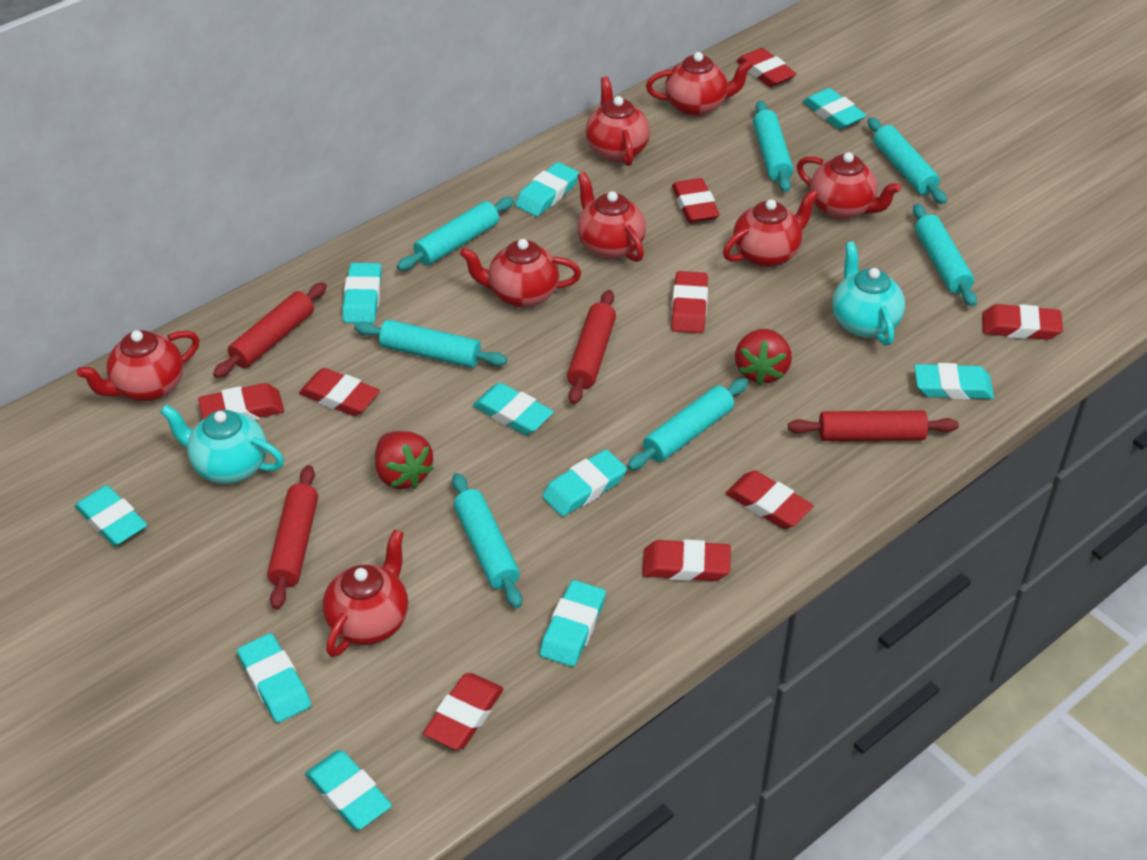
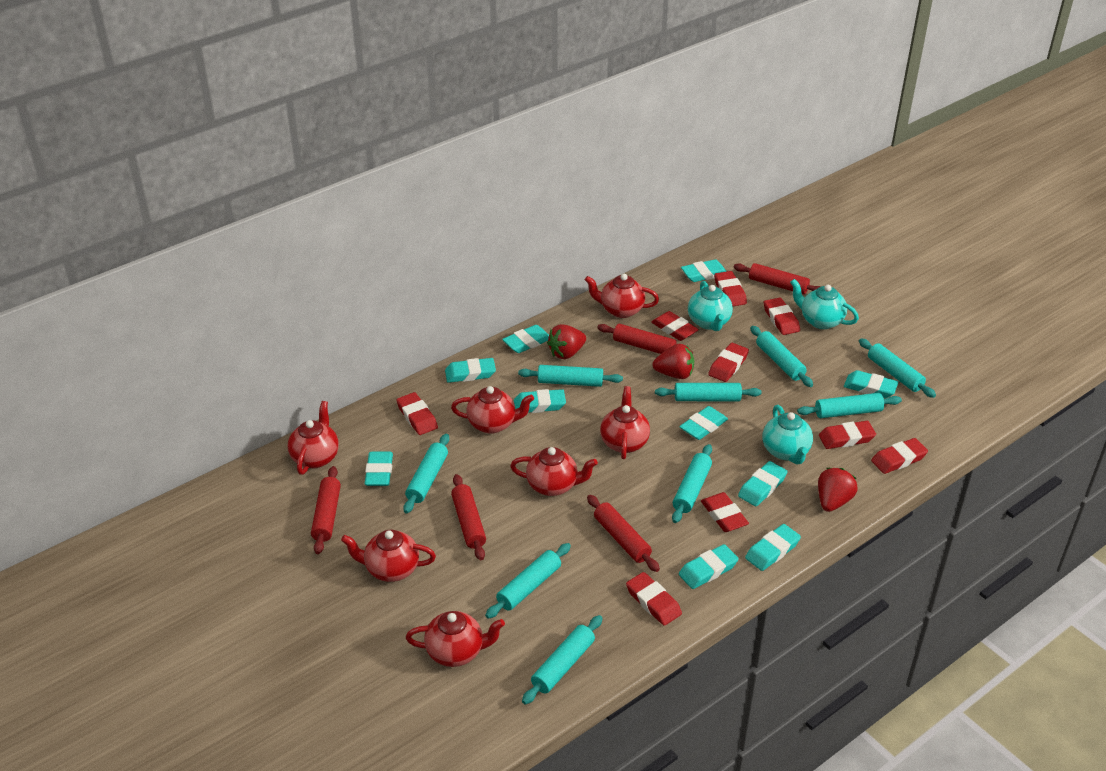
red rolling pin: 4 -> 5
red strawberry: 2 -> 3
red teapot: 8 -> 7
turquoise rolling pin: 7 -> 9
turquoise teapot: 2 -> 3

